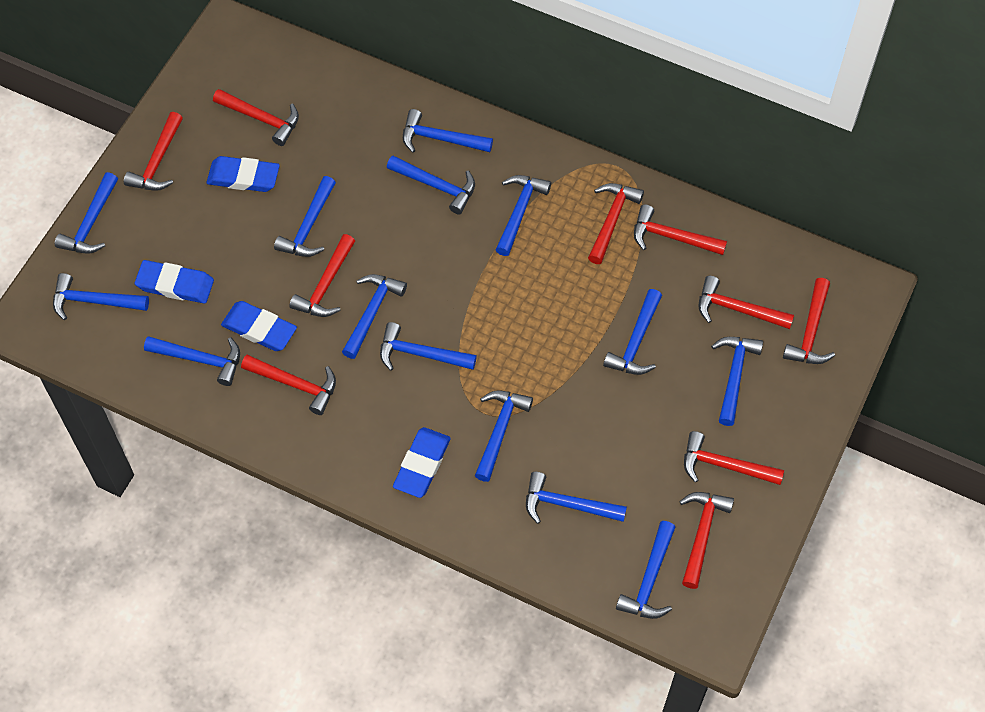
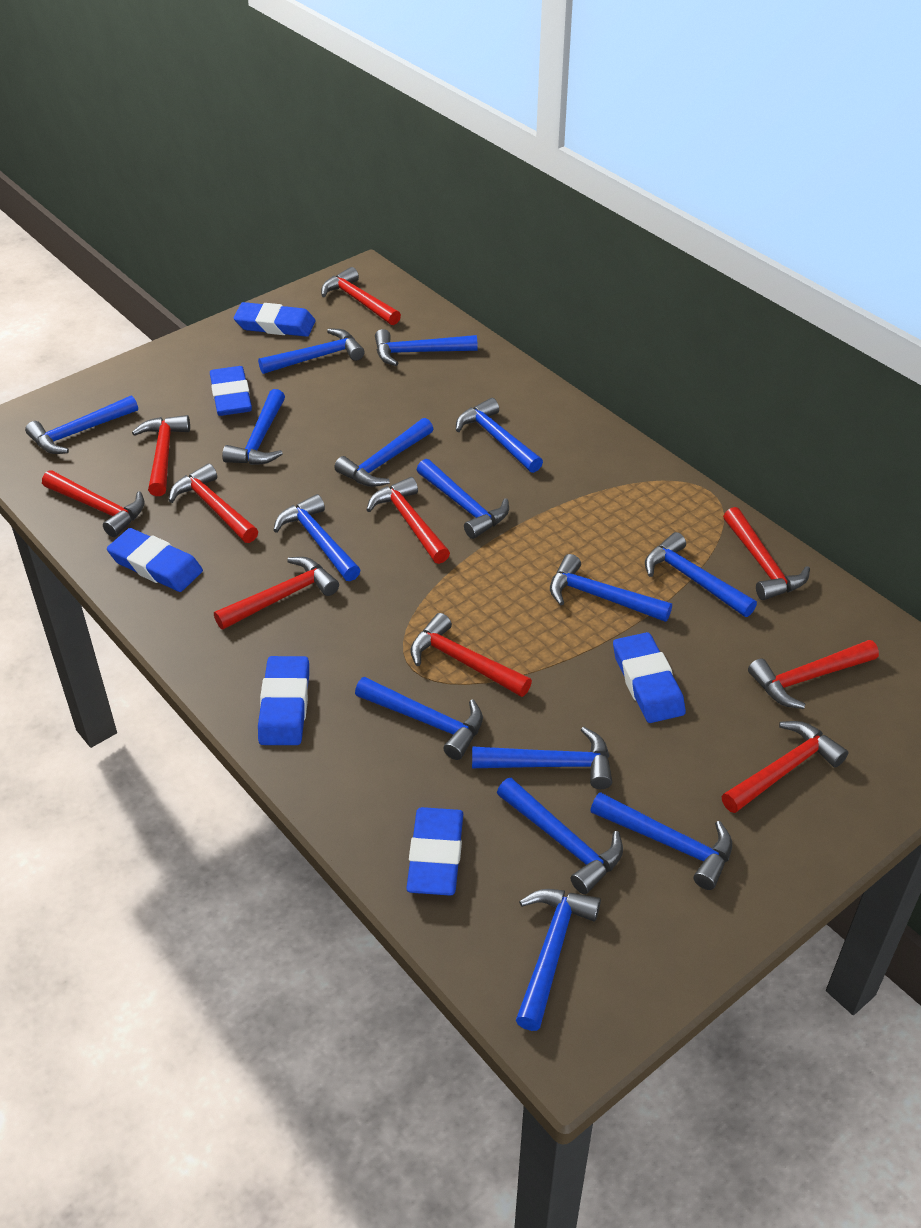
blue eraser: 4 -> 6
blue hammer: 14 -> 15

